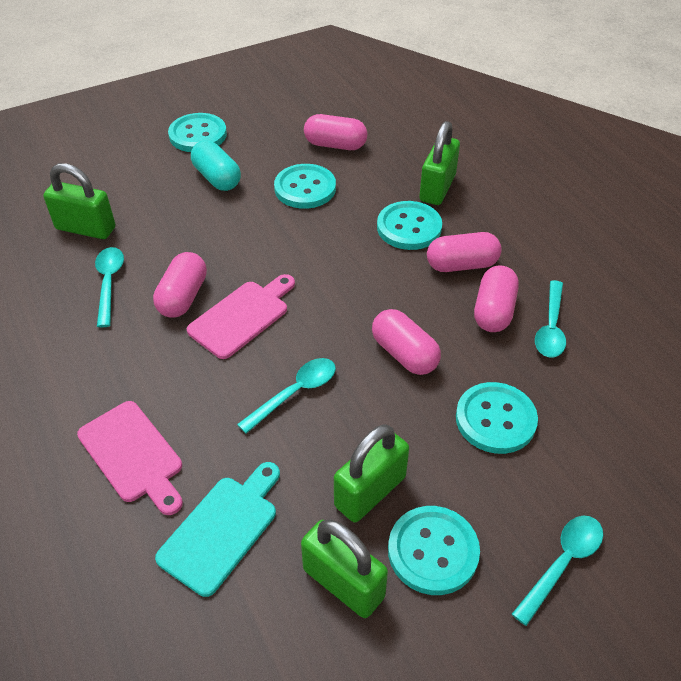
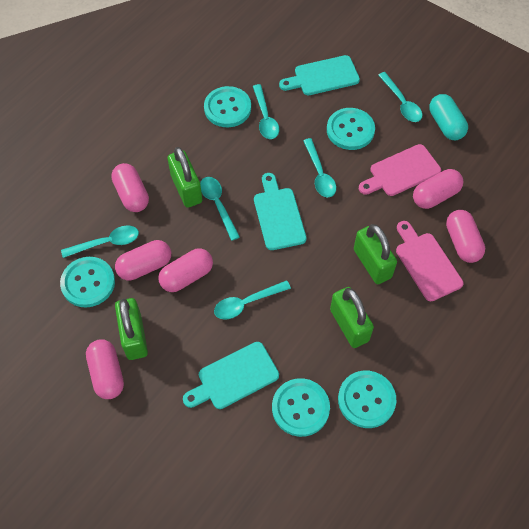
pink capsule: 5 -> 6
turquoise cutting board: 1 -> 3
turquoise spoon: 4 -> 6

